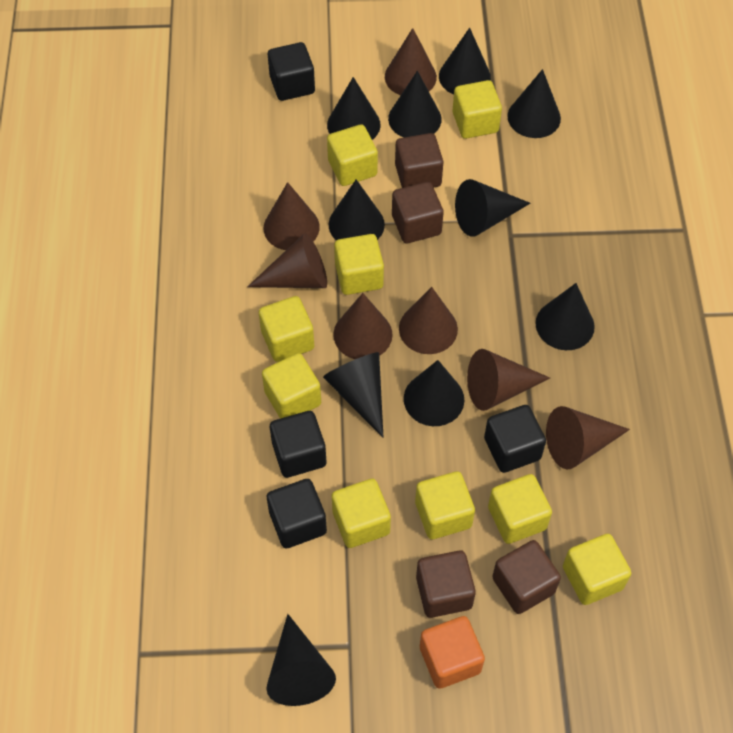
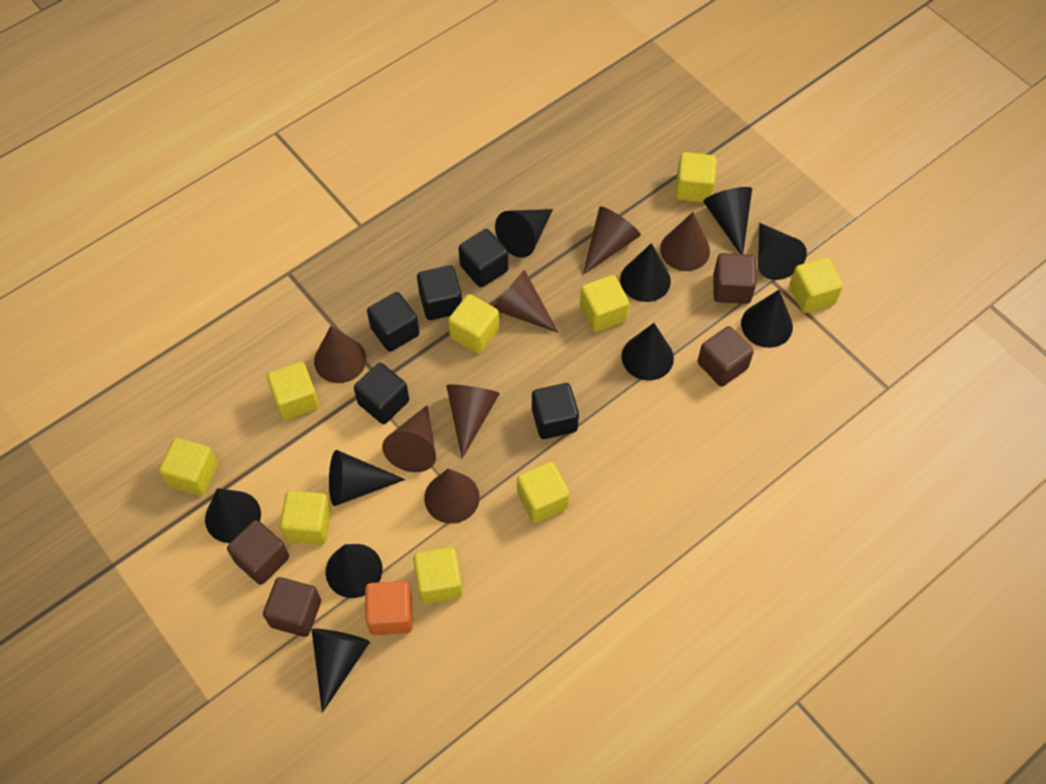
black cube: 4 -> 5

